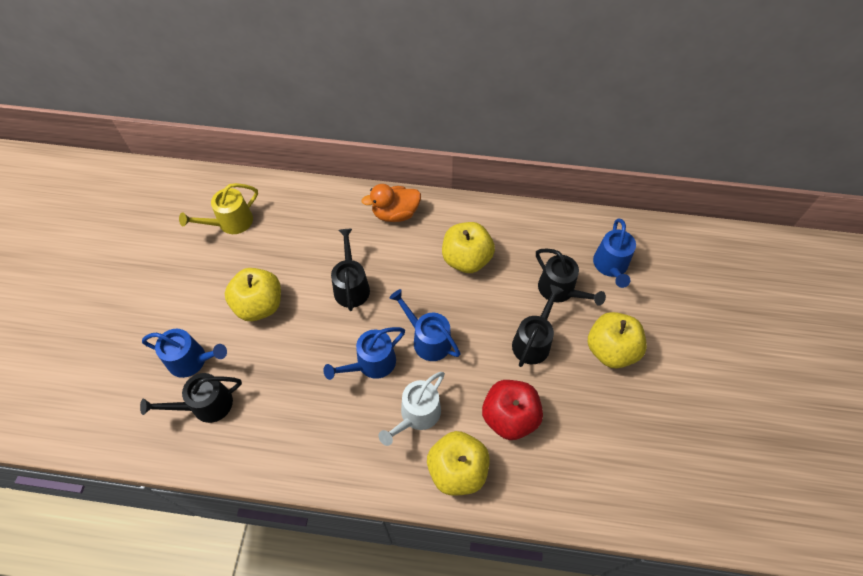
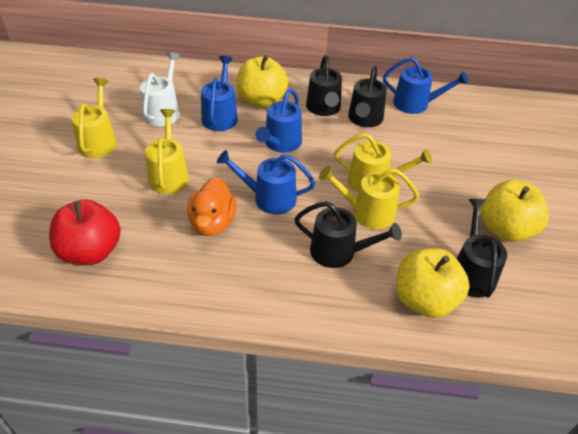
yellow apple: 4 -> 3
yellow watering can: 1 -> 4

